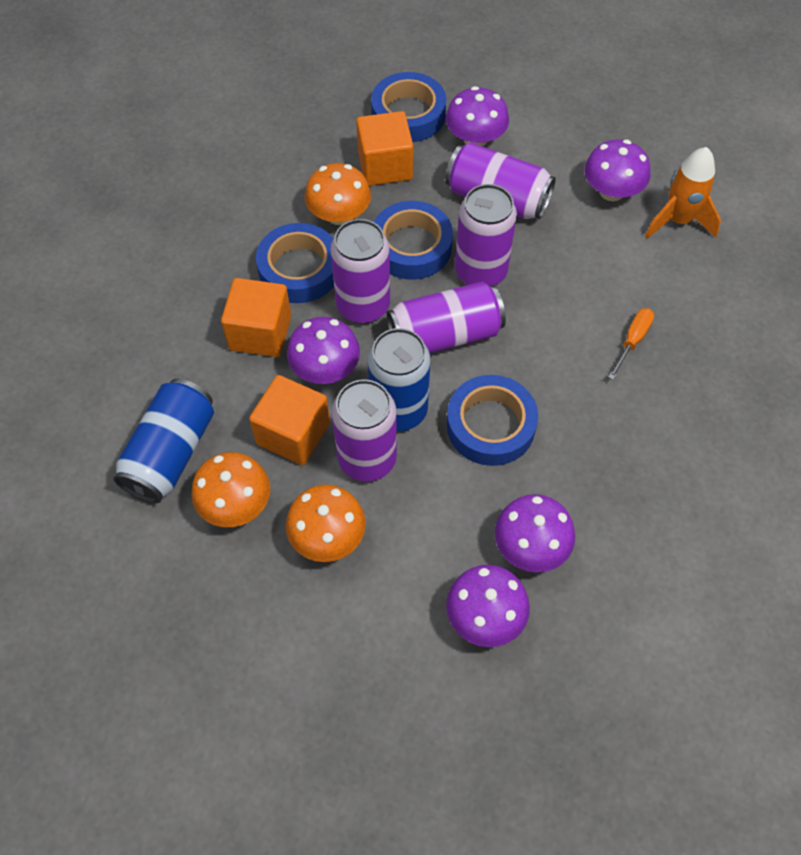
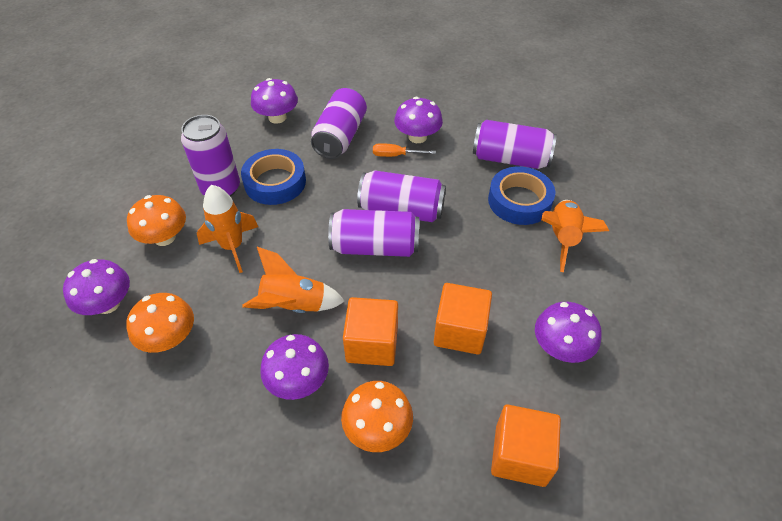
blue can: 2 -> 0
blue tape: 4 -> 2
orange rocket: 1 -> 3

